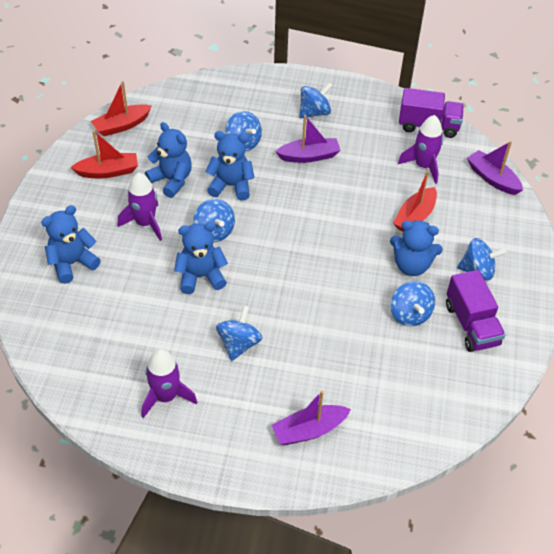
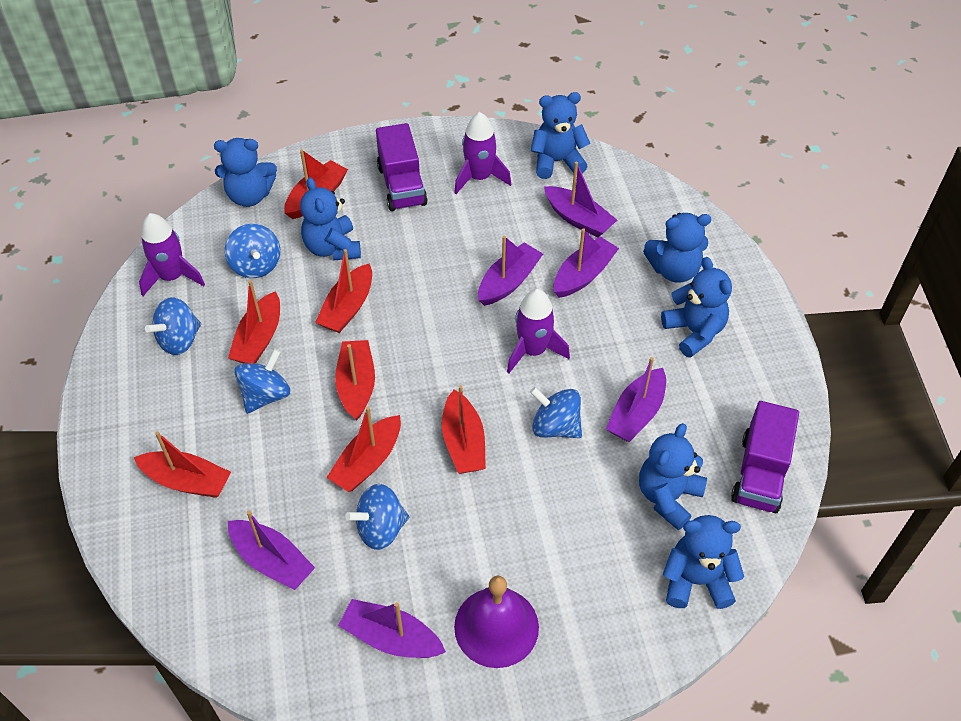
blue spinning top: 6 -> 5
blue teddy bear: 5 -> 7
purple bell: 0 -> 1
purple boat: 3 -> 6
red boat: 3 -> 7

